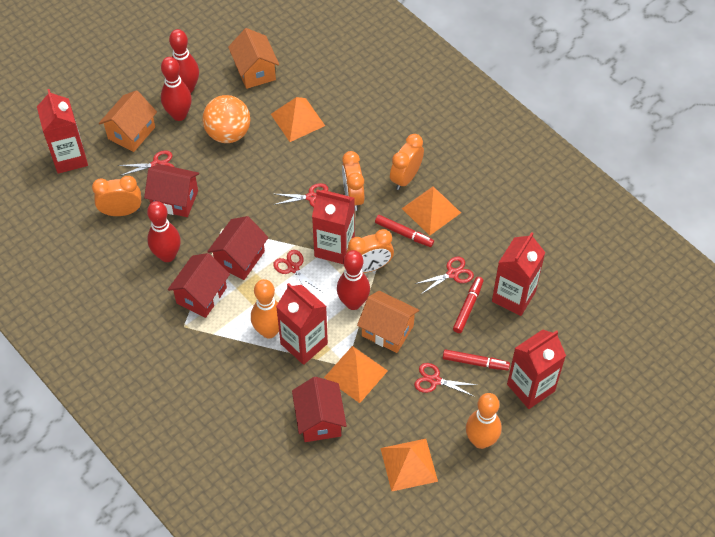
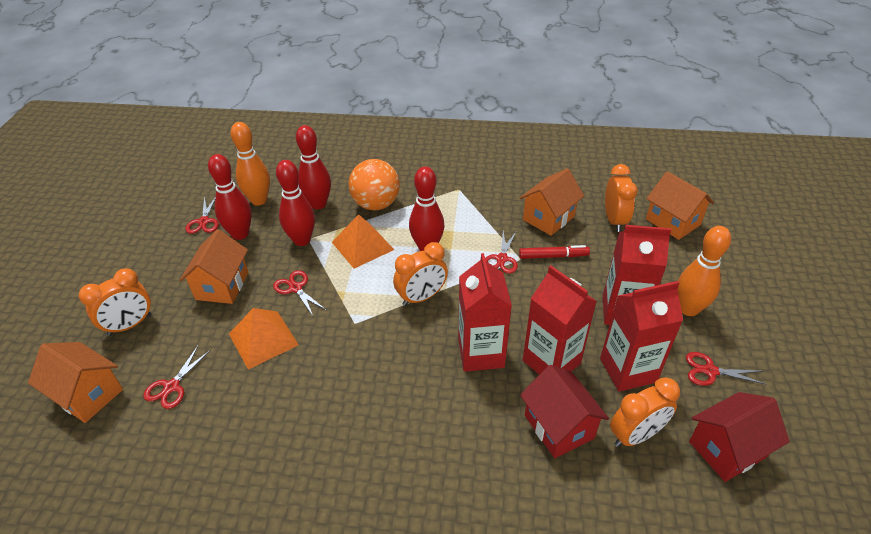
orange house: 3 -> 4
orange pyramid: 4 -> 2
red carton: 5 -> 4
red house: 4 -> 2
red marker: 3 -> 1

